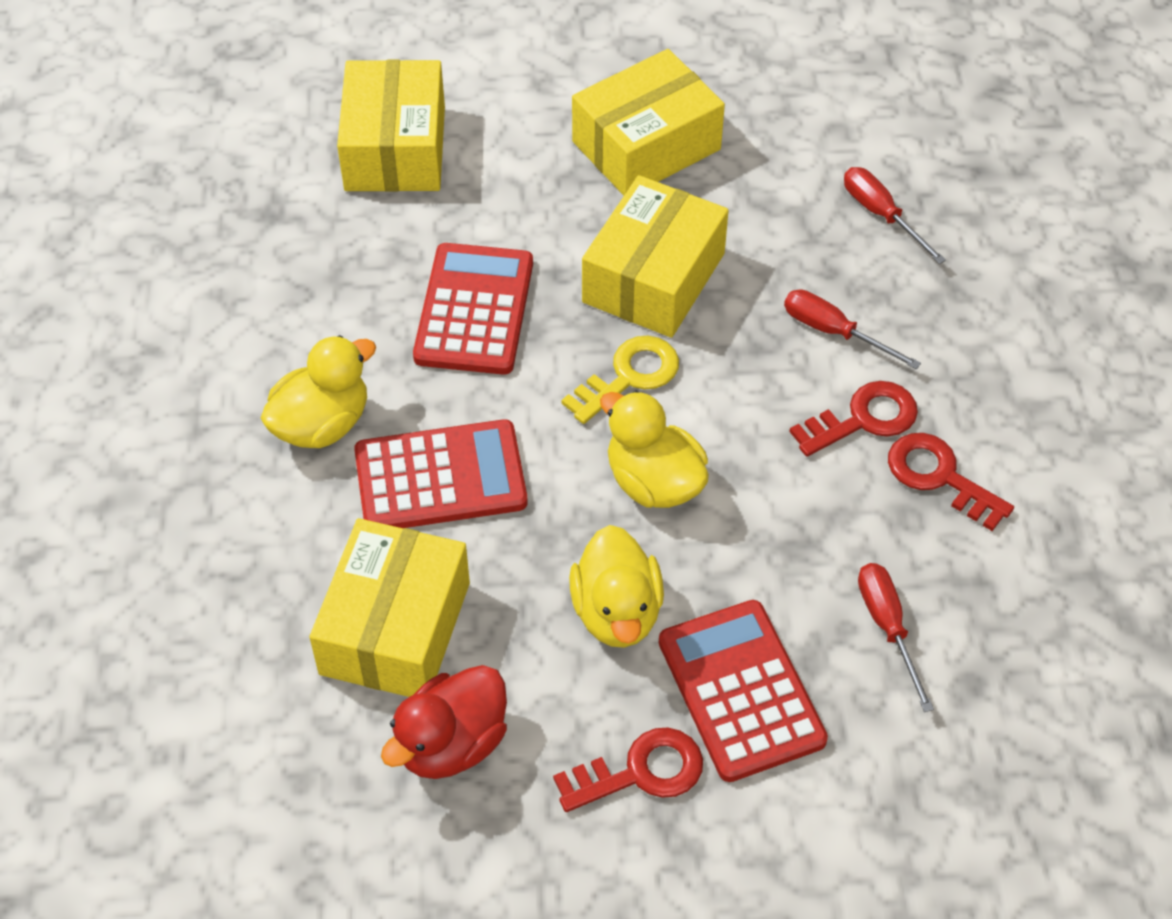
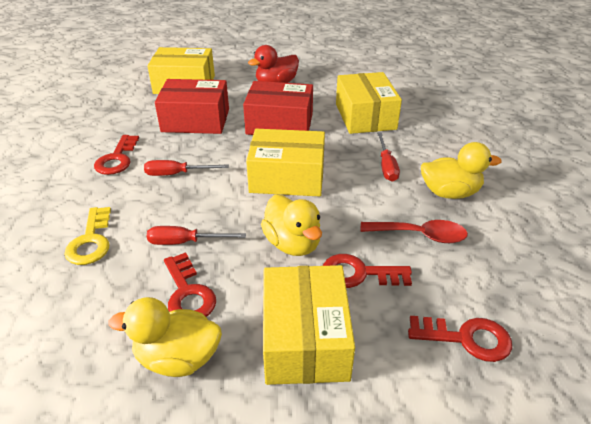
red box: 0 -> 2
red calculator: 3 -> 0
red key: 3 -> 4
red spoon: 0 -> 1

